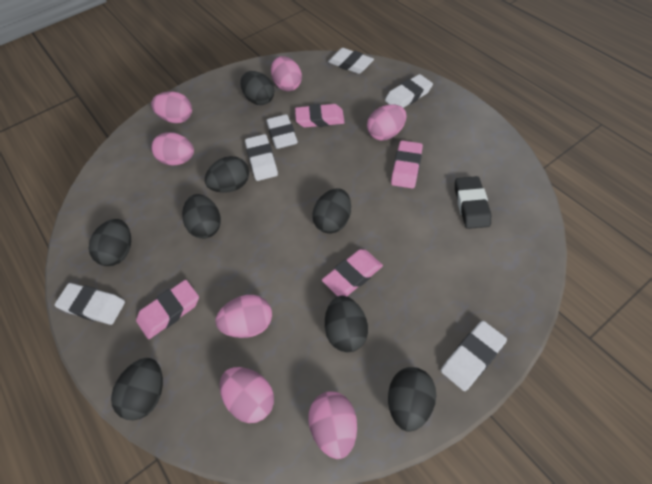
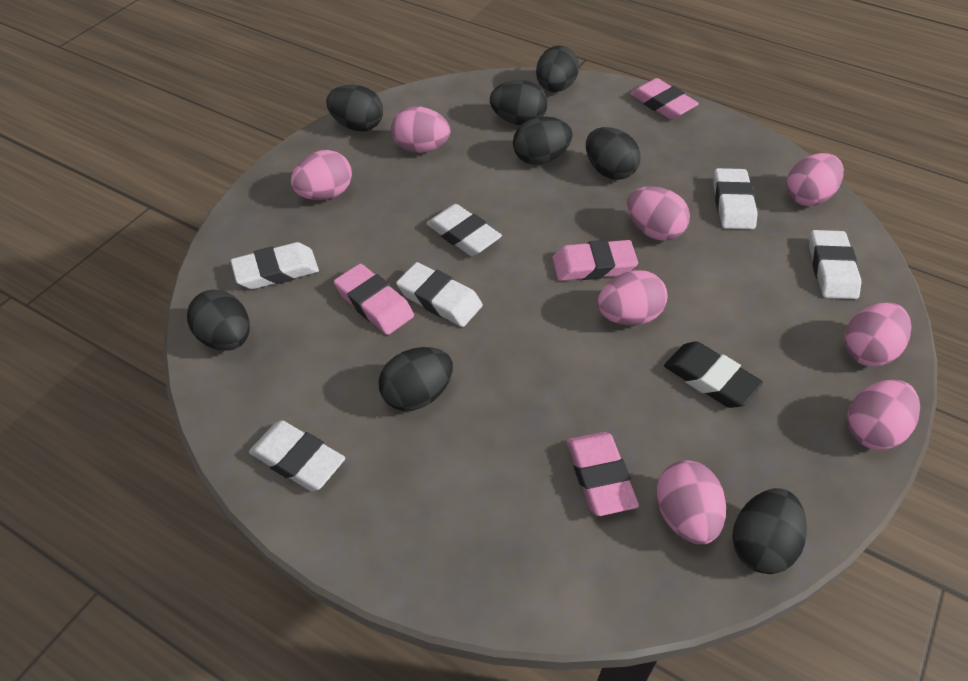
pink egg: 7 -> 8

